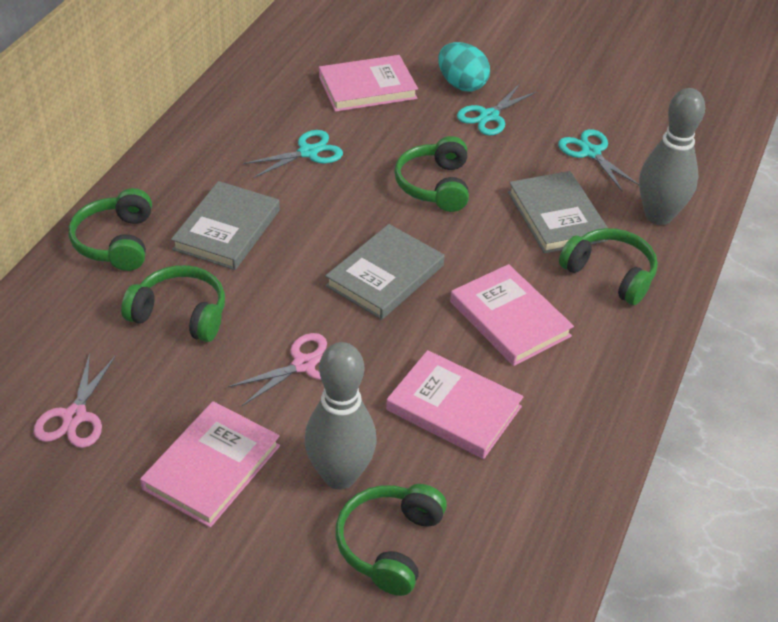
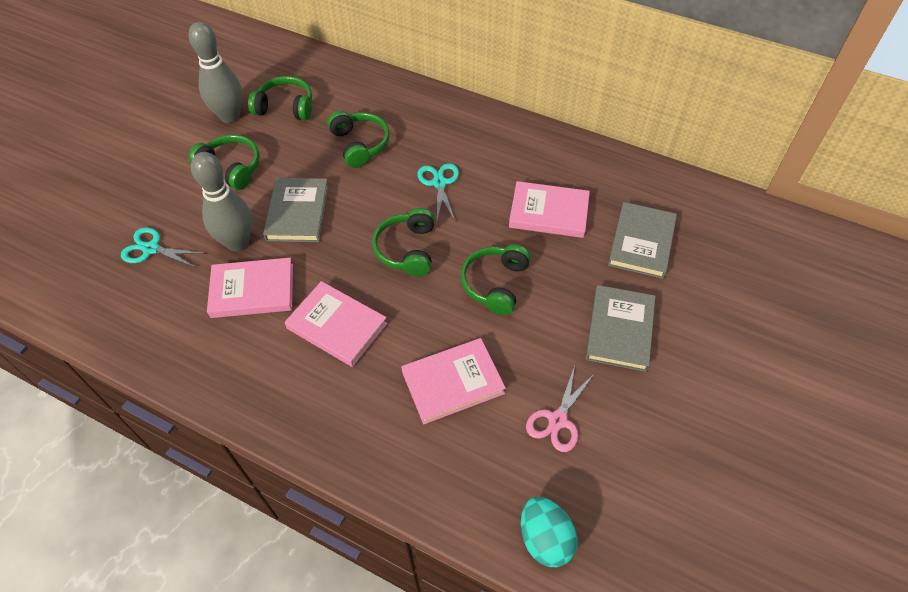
pink scissors: 2 -> 1
turquoise scissors: 3 -> 2

